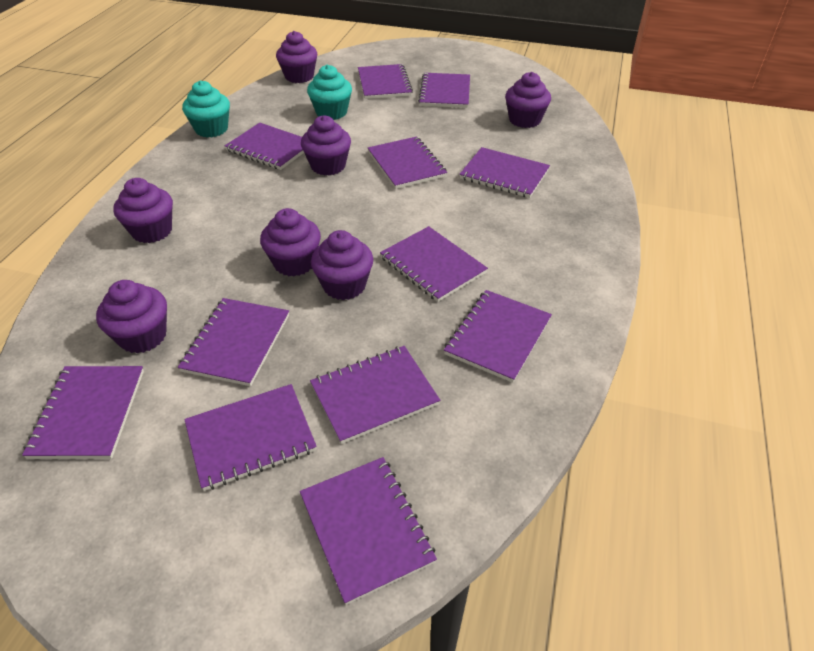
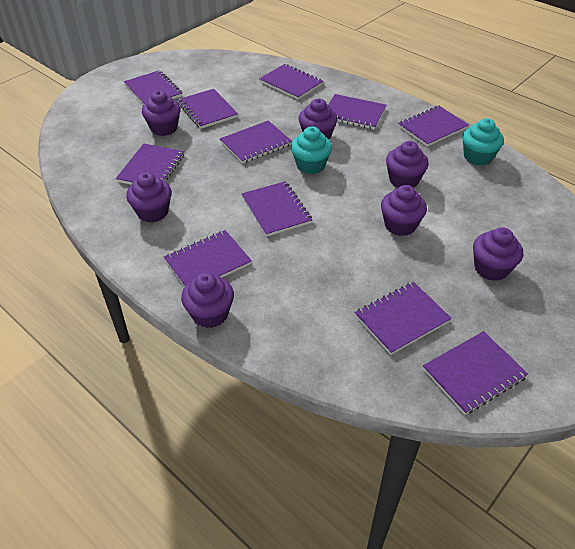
purple notebook: 12 -> 11

